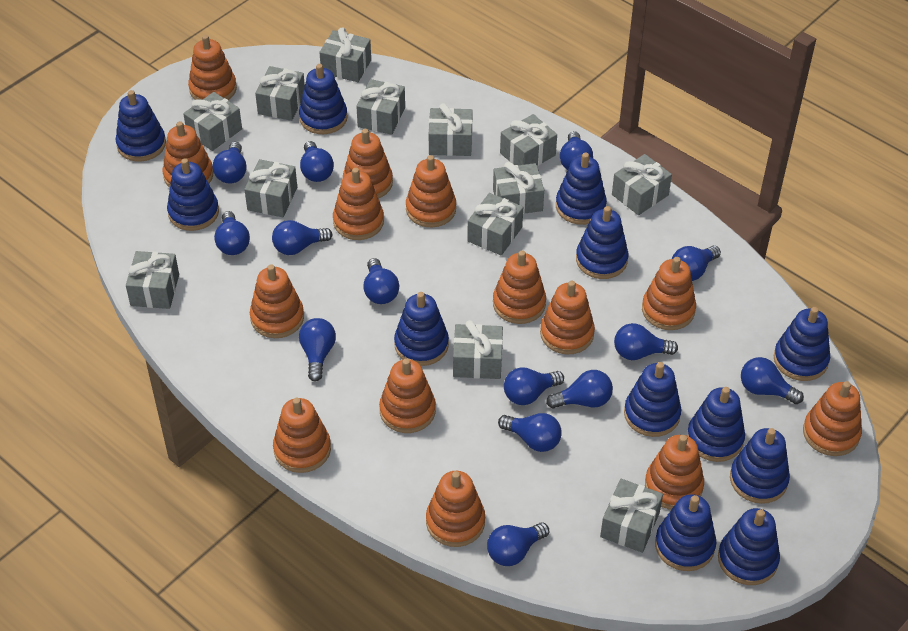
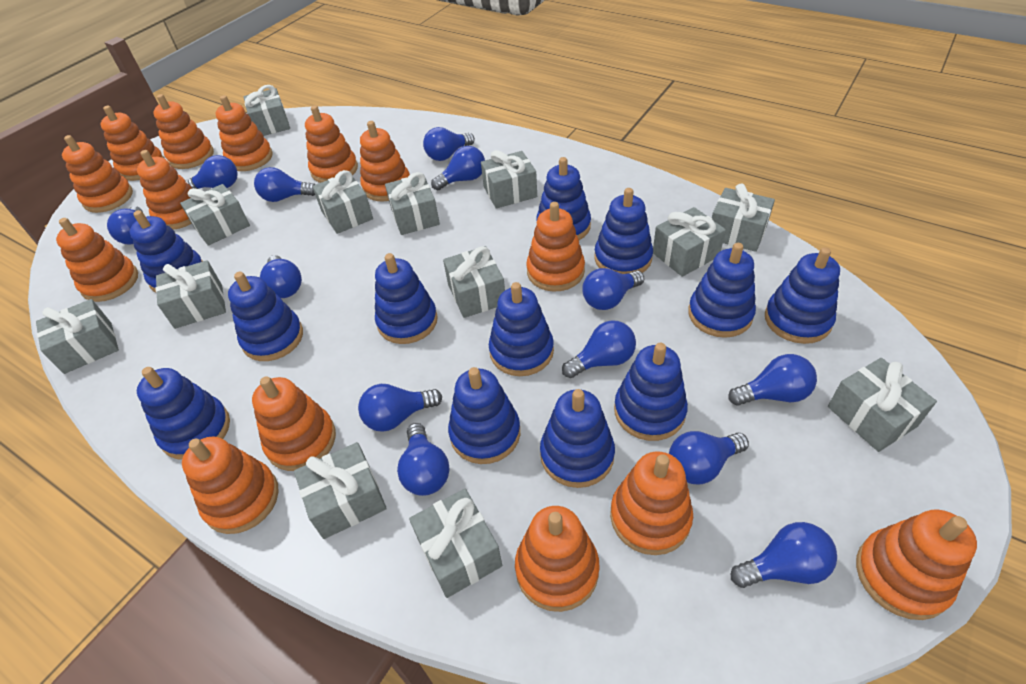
blue light bulb: 14 -> 13

